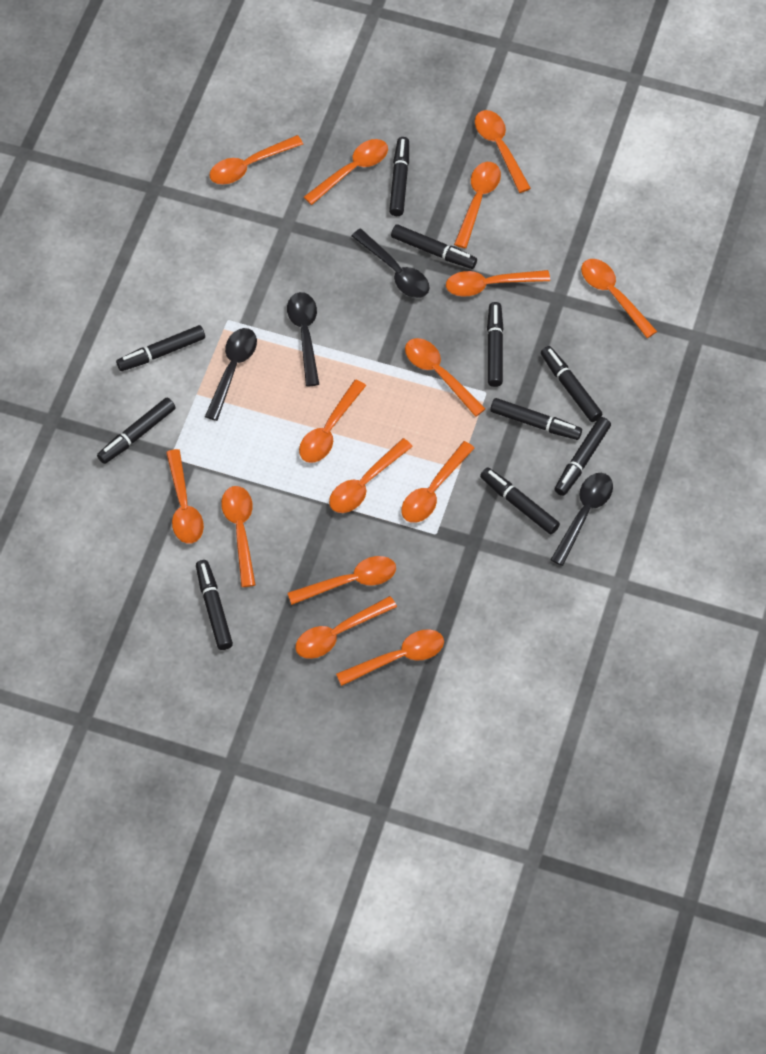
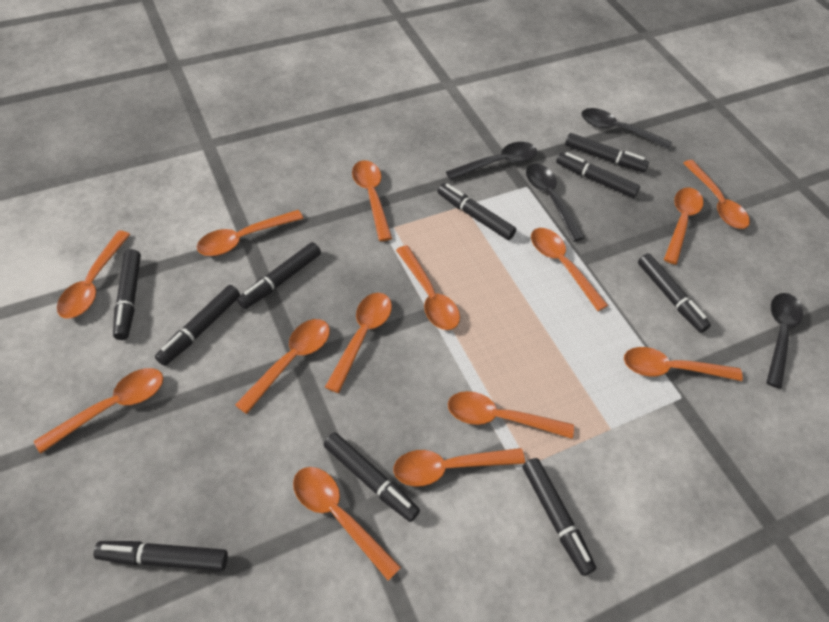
orange spoon: 15 -> 14

